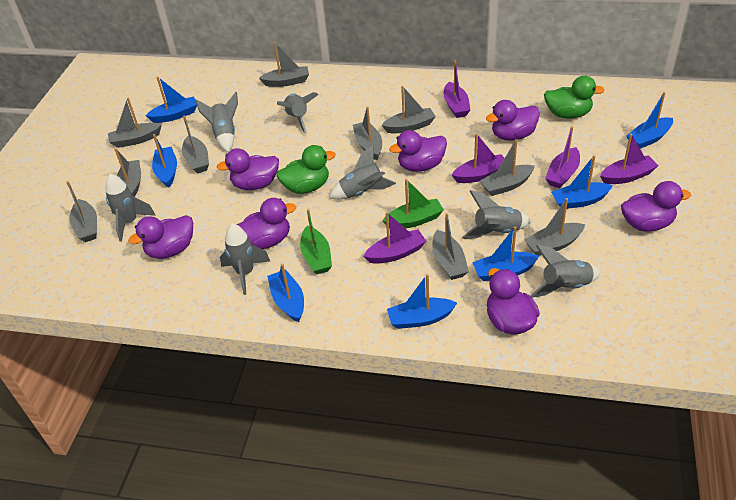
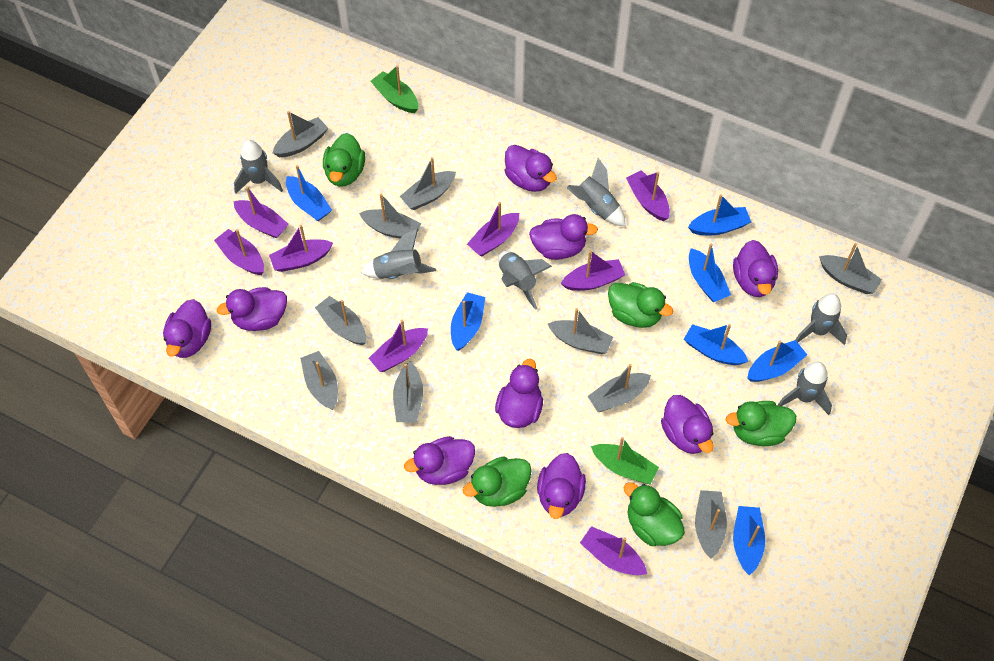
green duck: 2 -> 5
grey rocket: 7 -> 6
purple boat: 5 -> 8
purple duck: 7 -> 9

